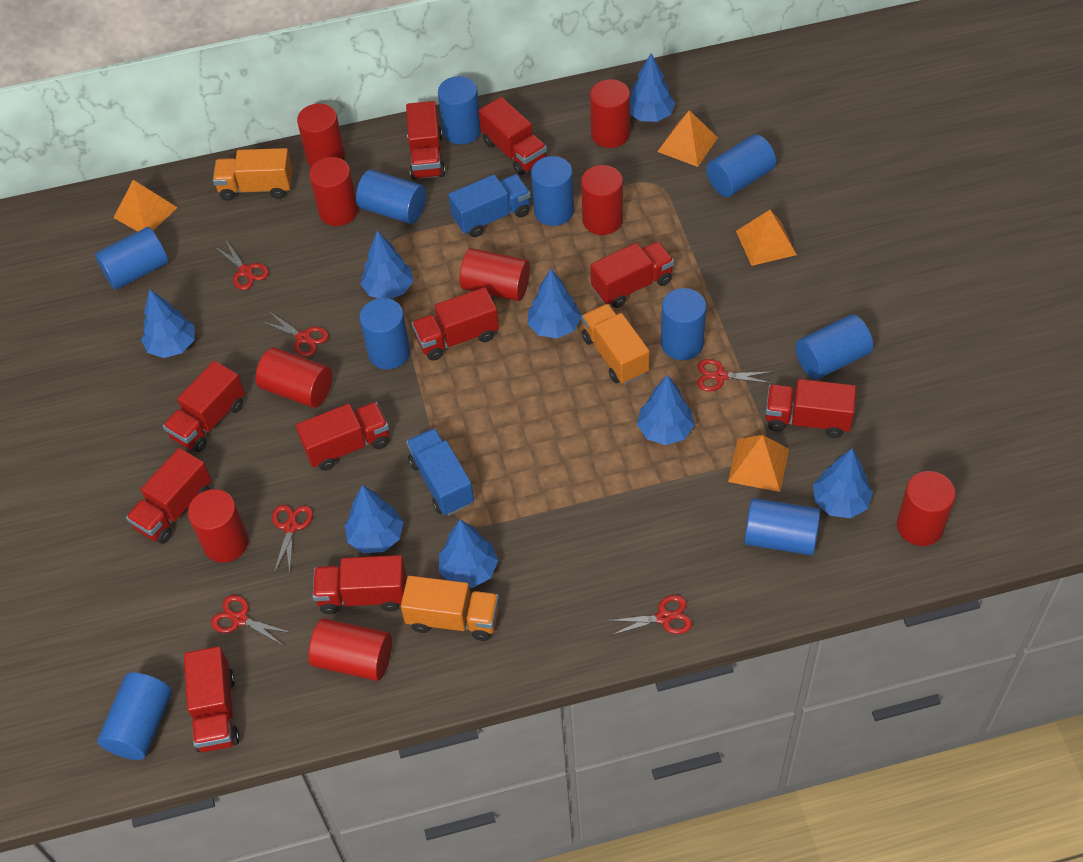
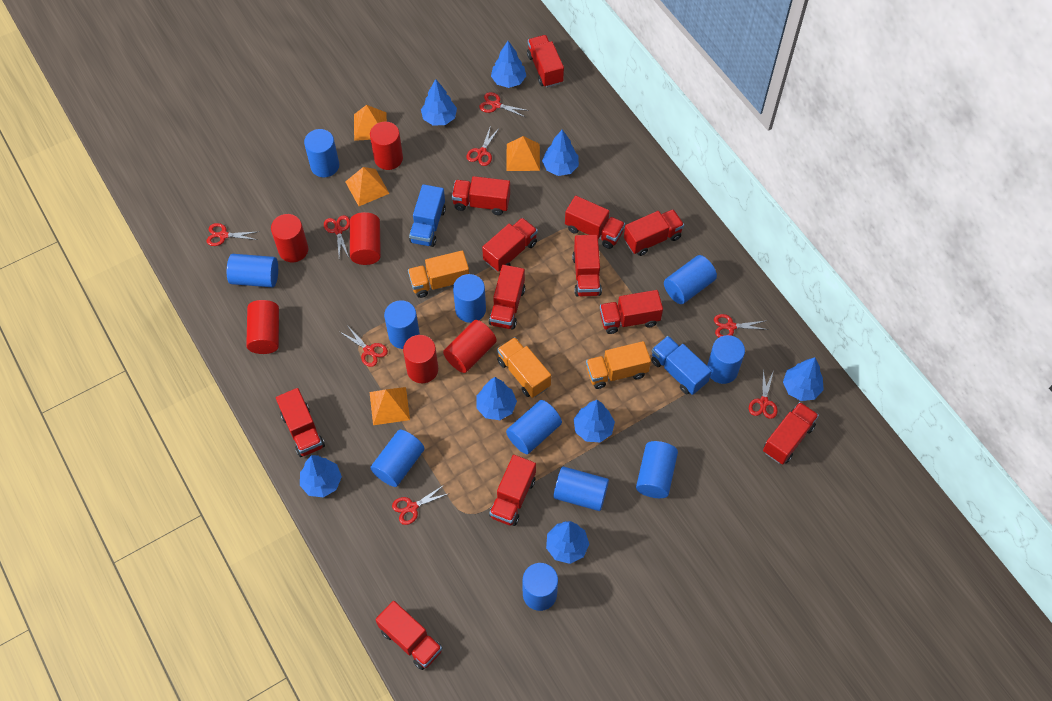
blue cylinder: 10 -> 11
red cylinder: 9 -> 6
red scissors: 6 -> 8
red truck: 10 -> 12

